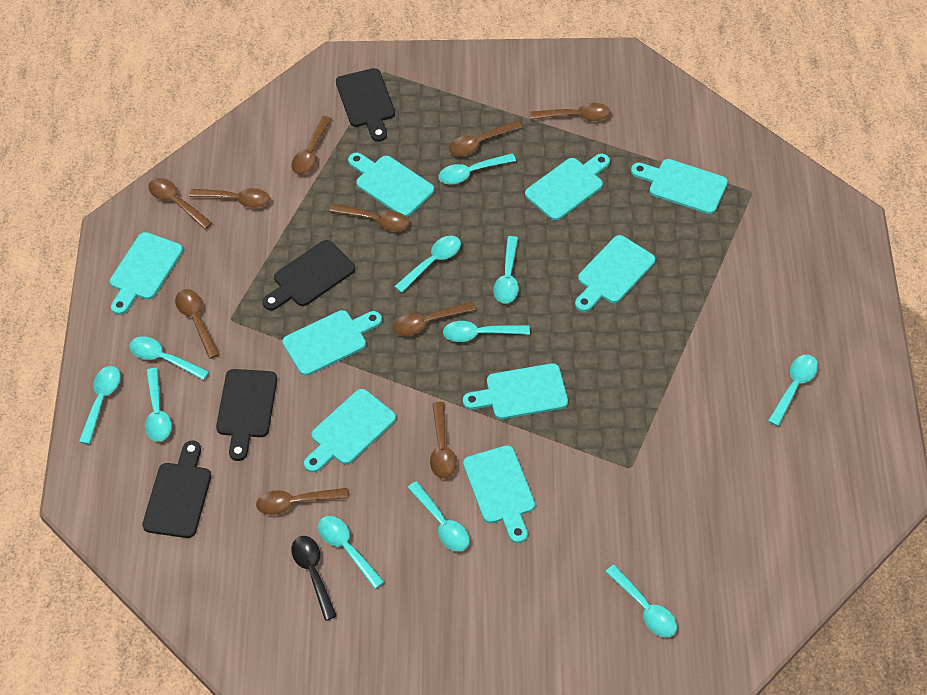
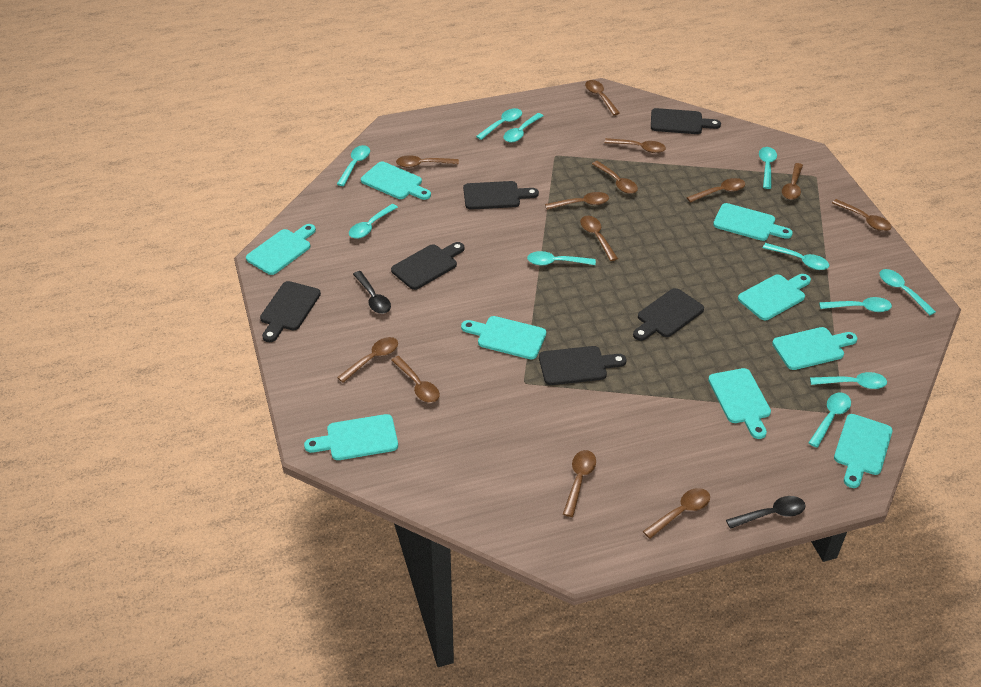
black cutting board: 4 -> 6
black spoon: 1 -> 2
brown spoon: 10 -> 13

